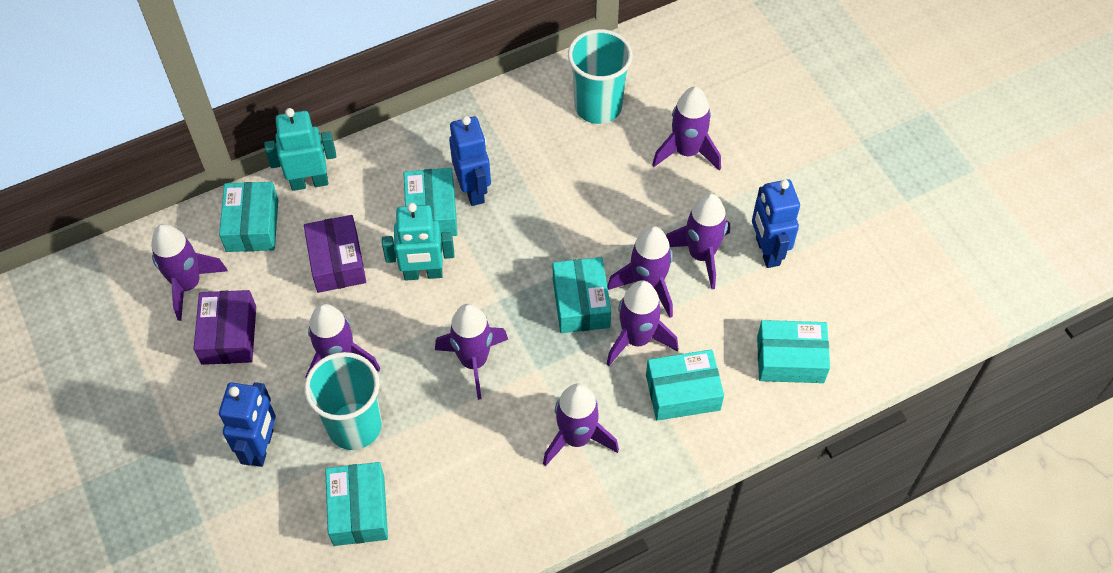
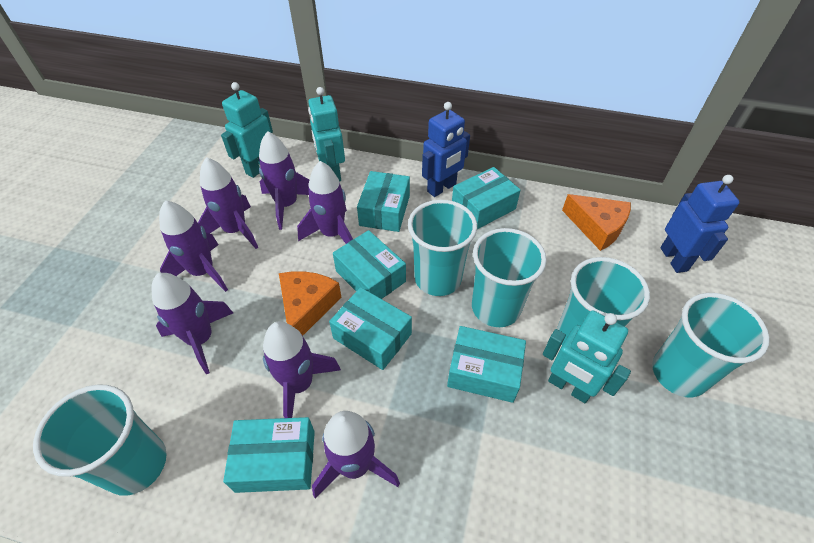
blue robot: 3 -> 2
orange cheese: 0 -> 2
purple box: 2 -> 0
purple rocket: 8 -> 7
turquoise cup: 2 -> 5
turquoise robot: 2 -> 3

